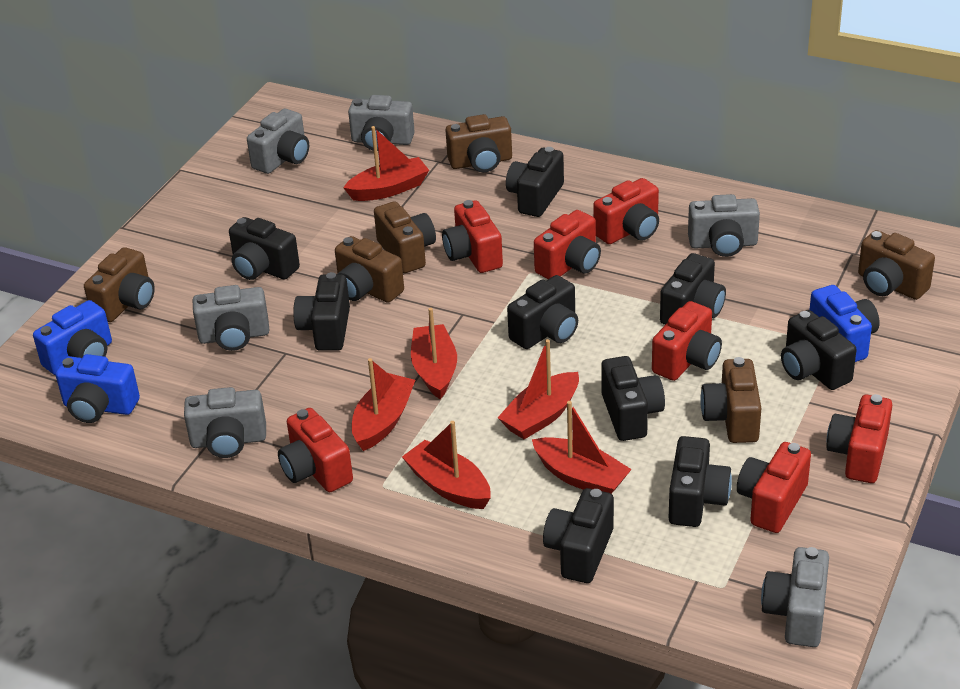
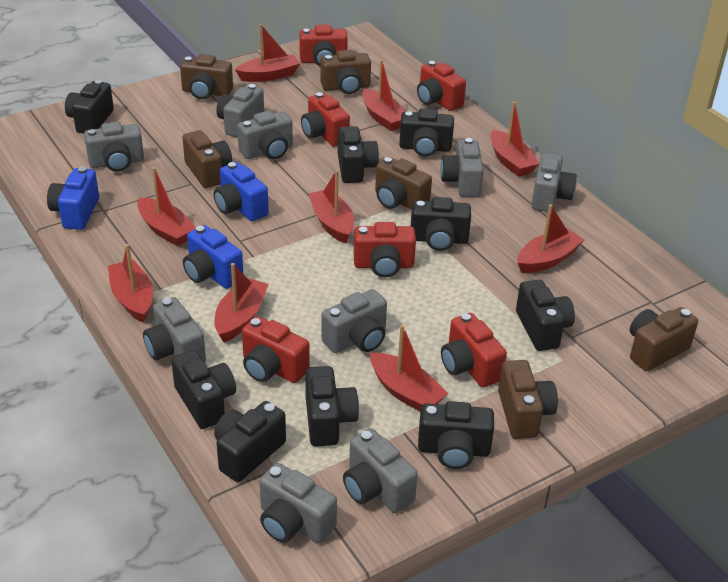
grey camera: 6 -> 9
red boat: 6 -> 9
red camera: 7 -> 6

